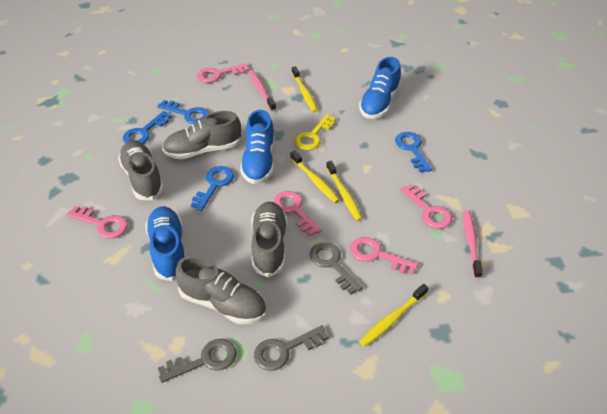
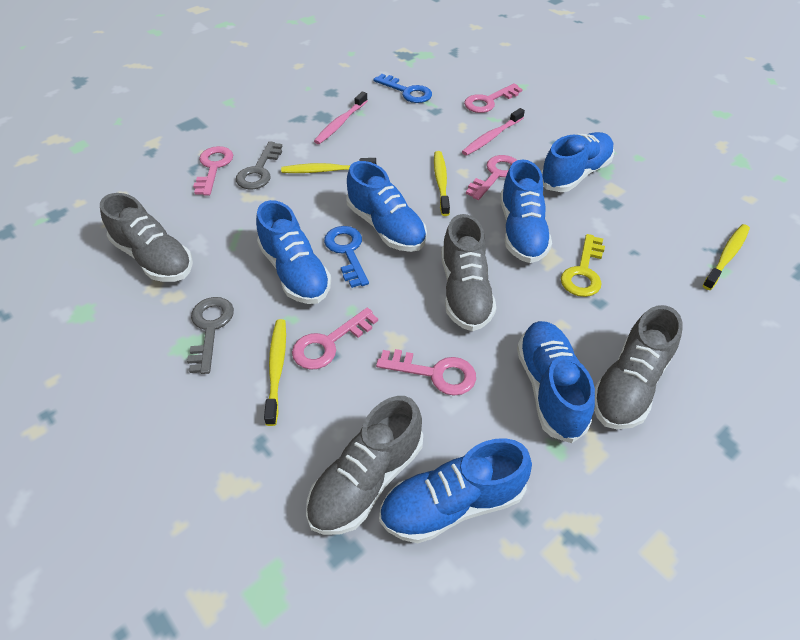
blue key: 4 -> 2
blue shoe: 3 -> 6
grey key: 3 -> 2

